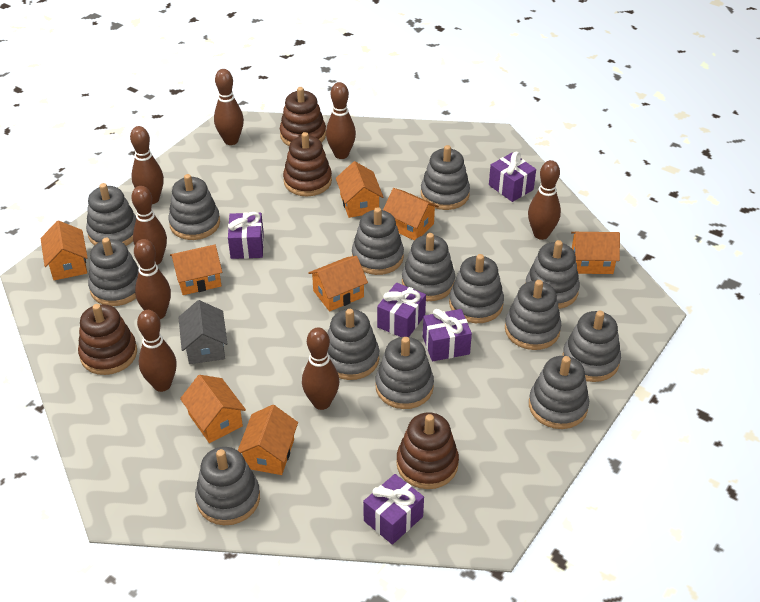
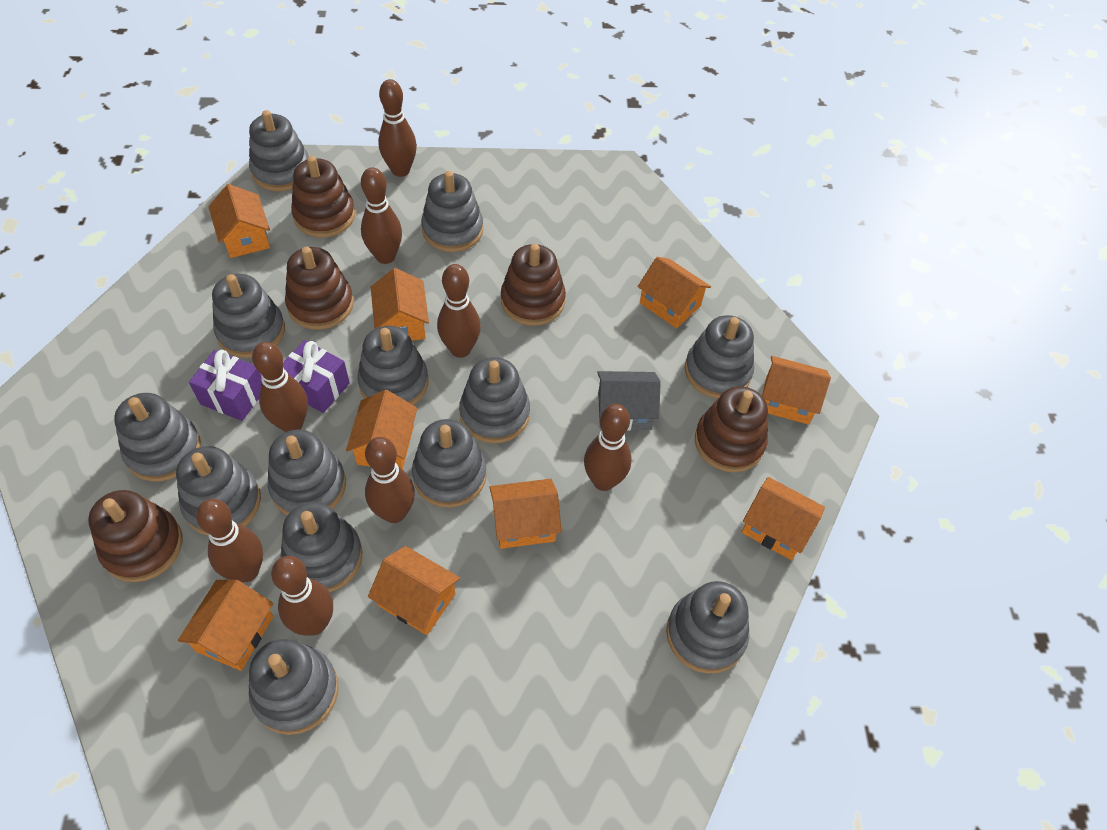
brown stacking toy: 4 -> 5
grey stacking toy: 14 -> 13
orange house: 8 -> 9
purple gift: 5 -> 2

